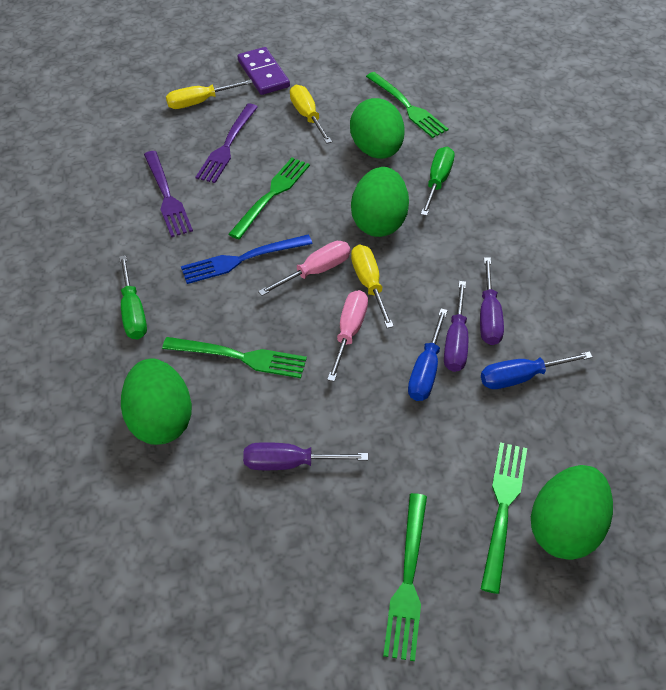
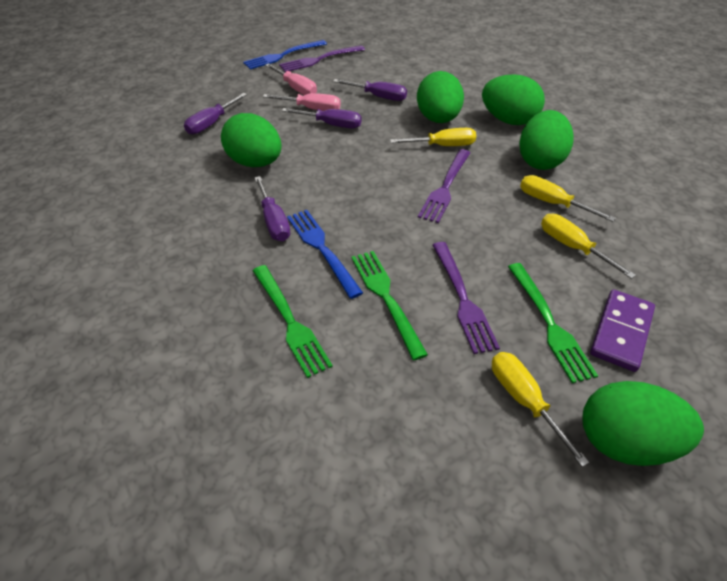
blue fork: 1 -> 2
blue screwdriver: 2 -> 0
green egg: 4 -> 5
green fork: 5 -> 3
green screwdriver: 2 -> 0
purple fork: 2 -> 3
purple screwdriver: 3 -> 4
yellow screwdriver: 3 -> 4

